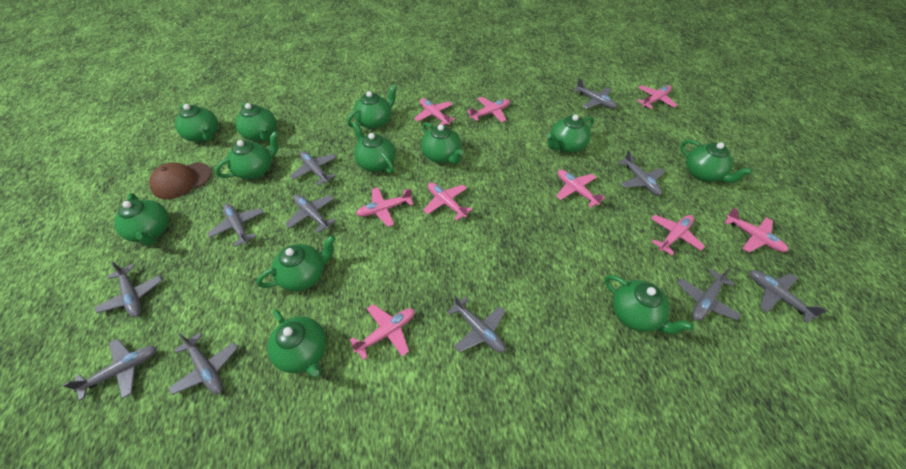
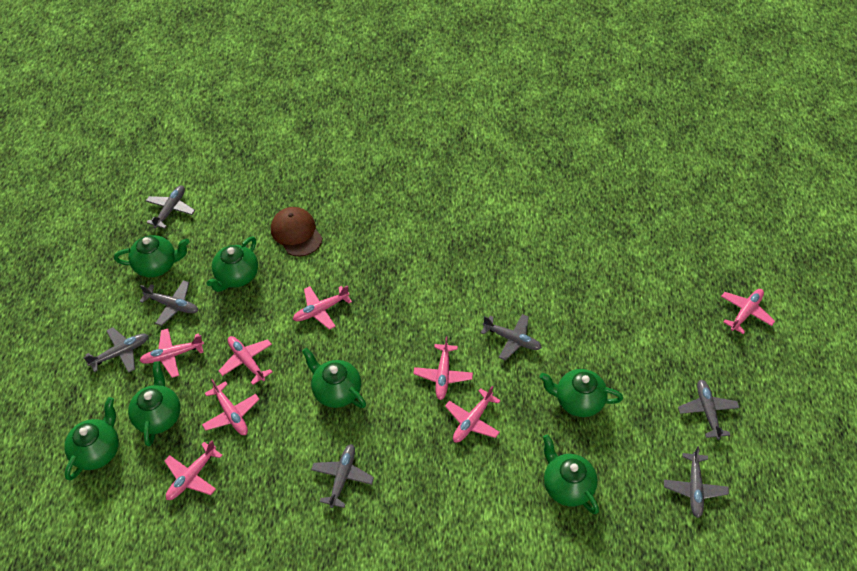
green teapot: 12 -> 7
grey plane: 11 -> 7
pink plane: 9 -> 8

